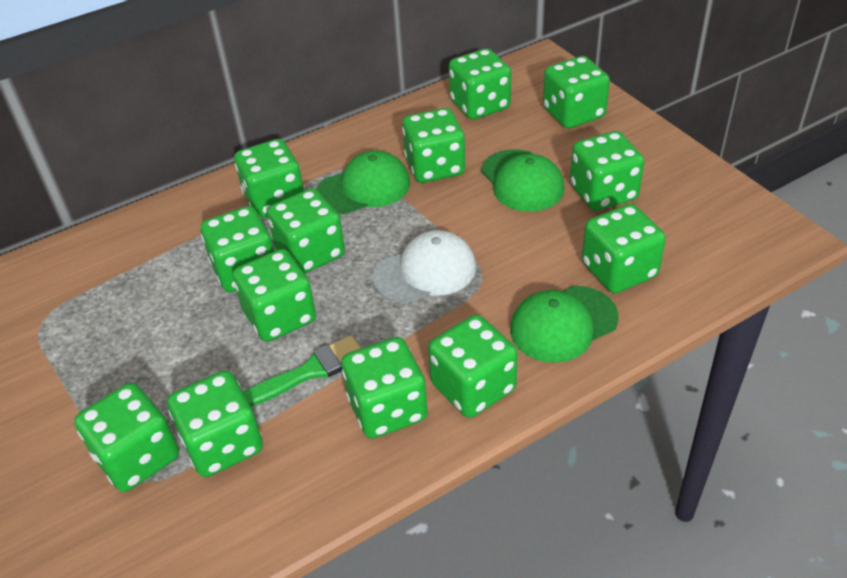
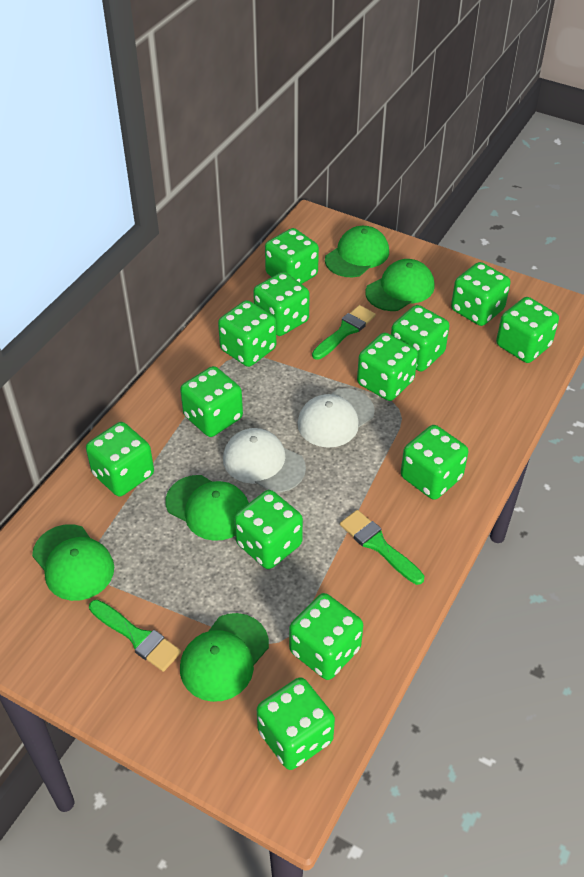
green brush: 1 -> 3
green cap: 3 -> 5
white cap: 1 -> 2

